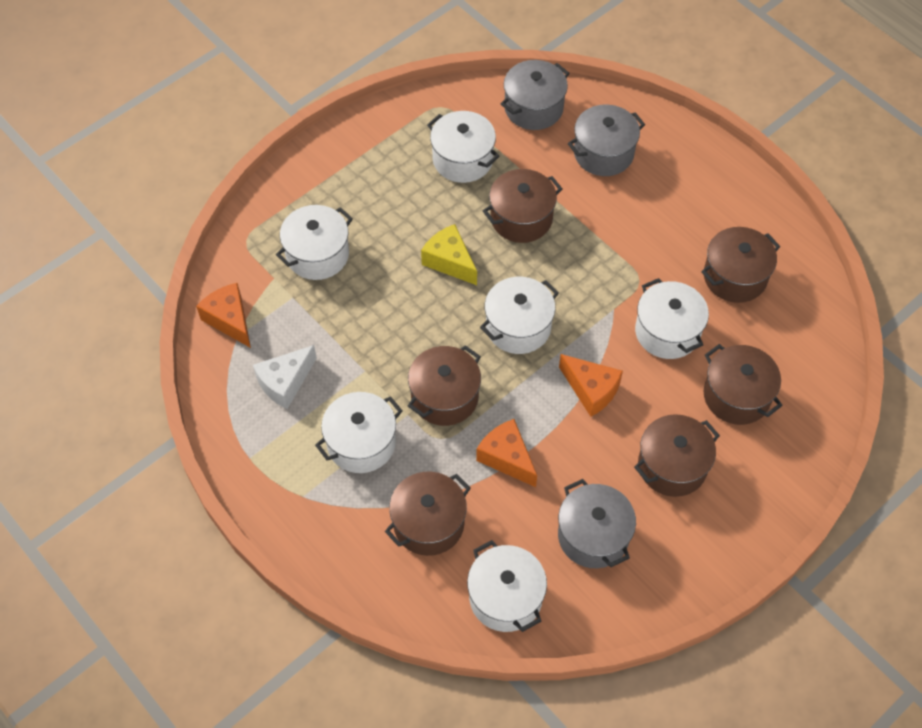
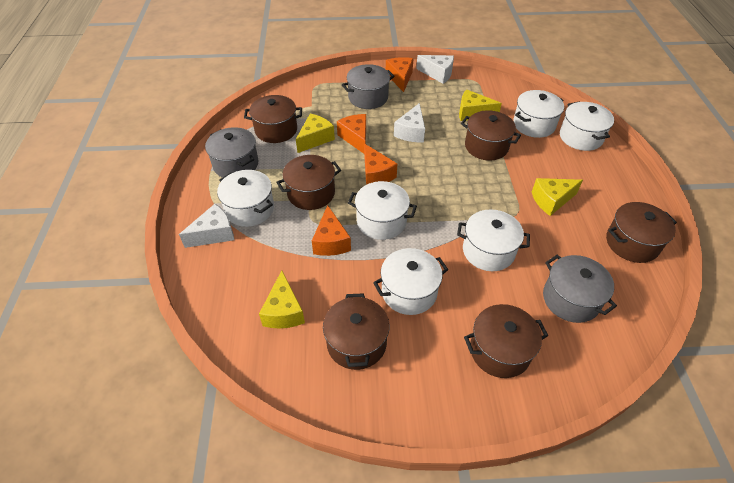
orange cheese: 3 -> 4
white cheese: 1 -> 3
yellow cheese: 1 -> 4

